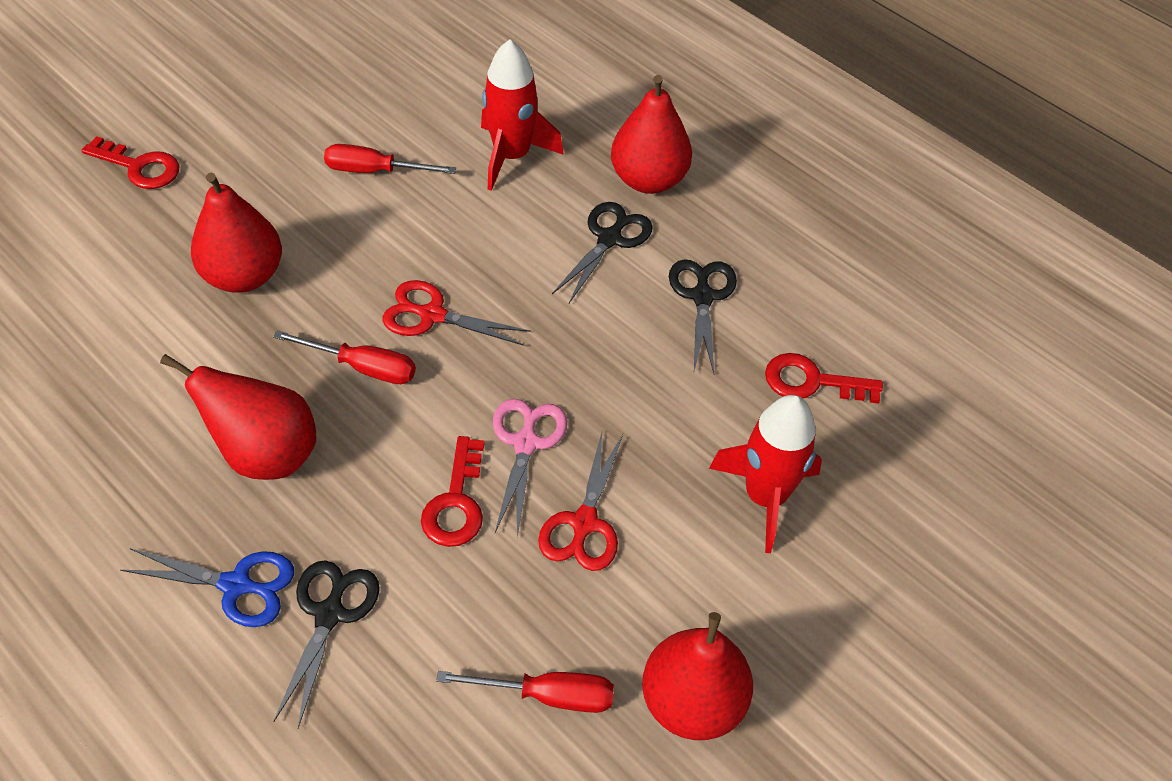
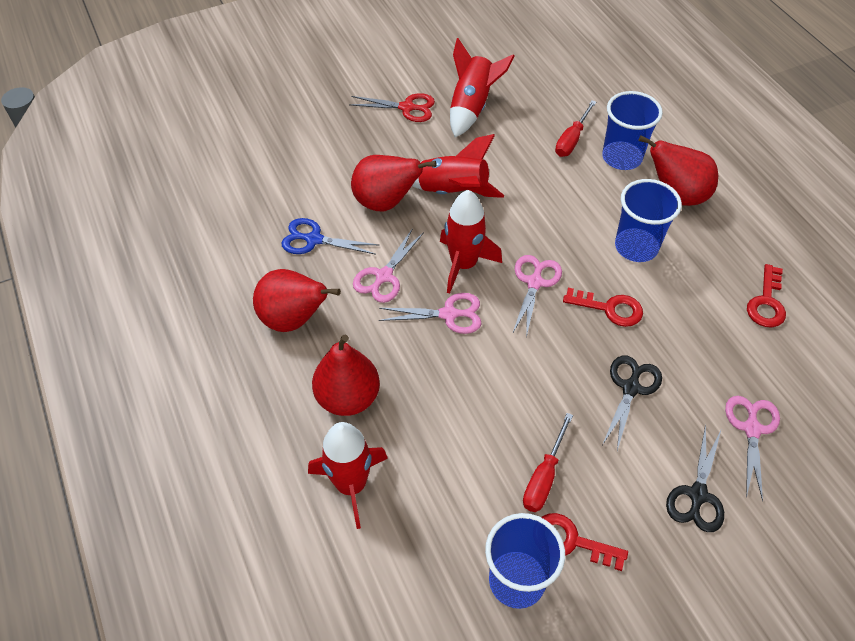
black scissors: 3 -> 2
blue cup: 0 -> 3
pink scissors: 1 -> 4
red rocket: 2 -> 4
red scissors: 2 -> 1
red screwdriver: 3 -> 2

